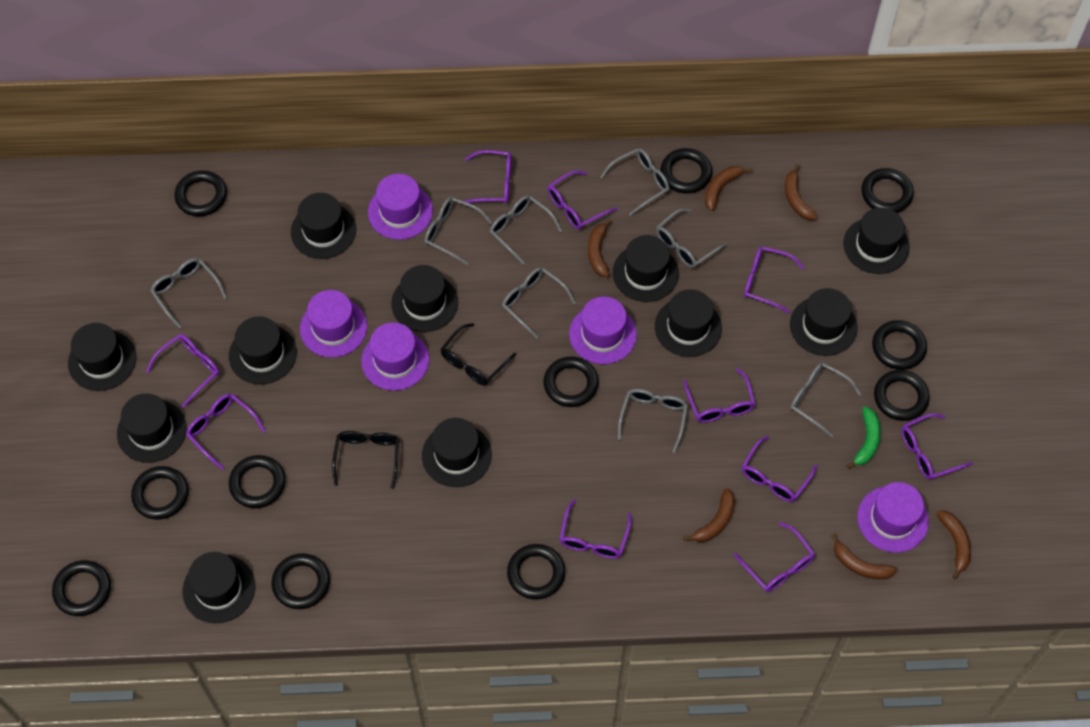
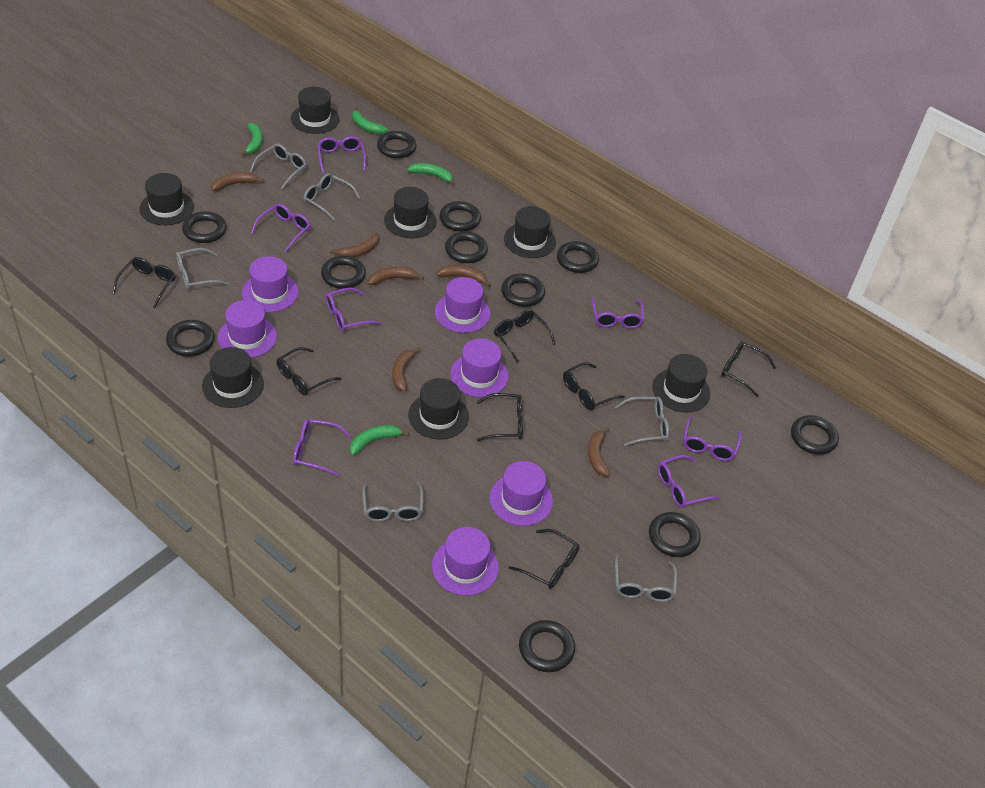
black glasses: 2 -> 7
black hat: 11 -> 7
green banana: 1 -> 4
grey glasses: 8 -> 6
purple glasses: 10 -> 7
purple hat: 5 -> 6

